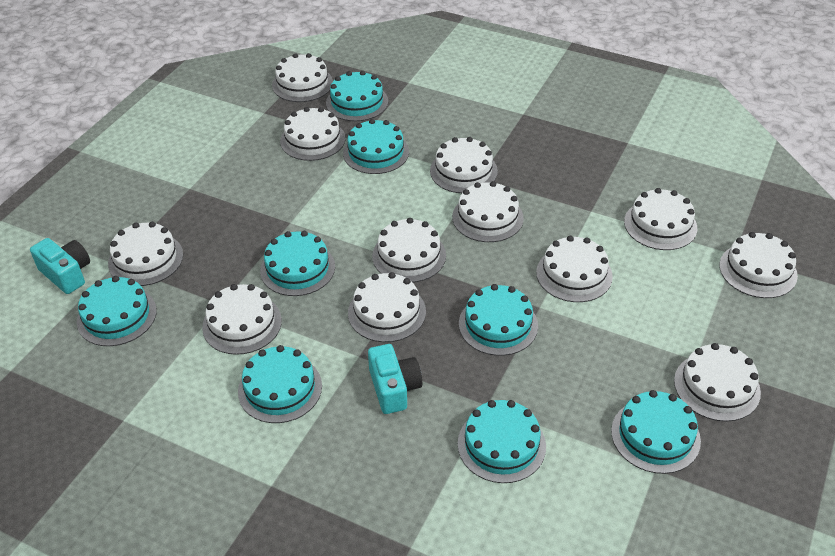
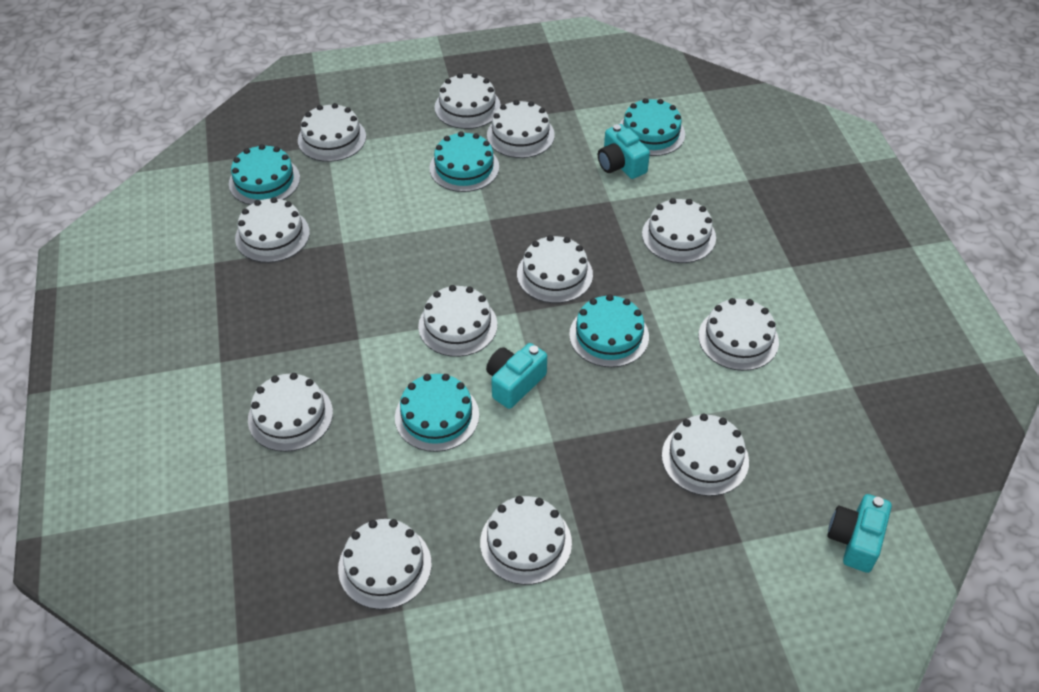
turquoise cake: 8 -> 5
turquoise camera: 2 -> 3

